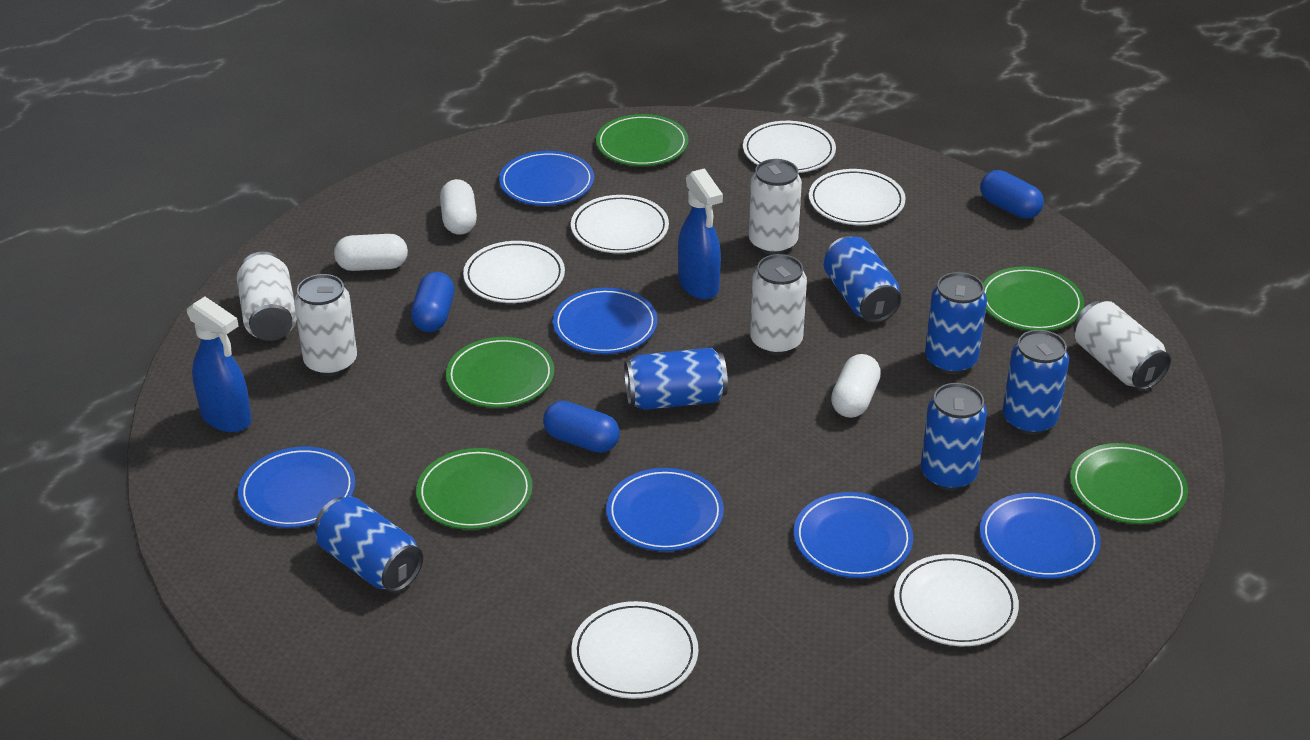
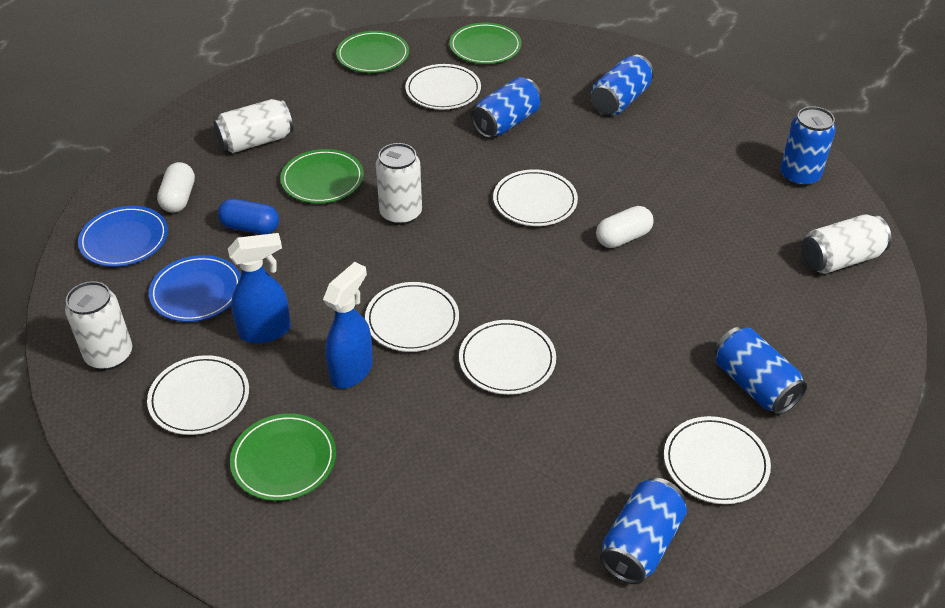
blue can: 6 -> 5
blue capsule: 3 -> 1
blue plate: 6 -> 2
green plate: 5 -> 4
white can: 5 -> 4
white capsule: 3 -> 2

